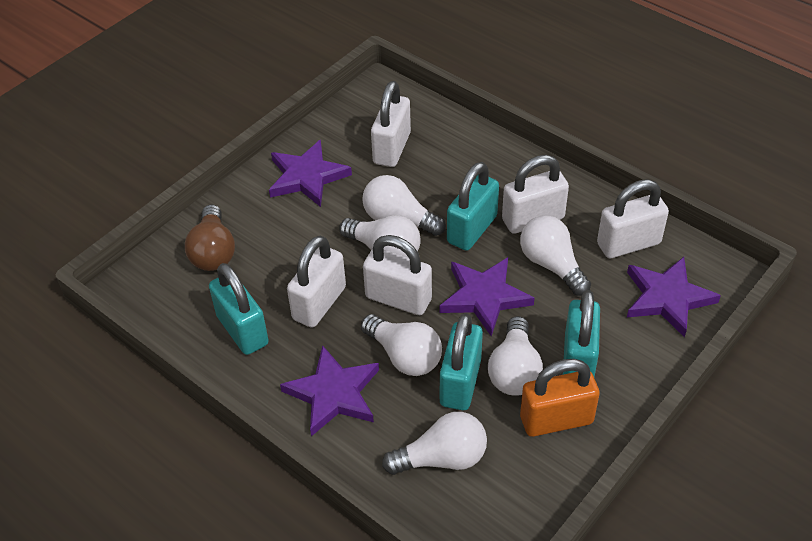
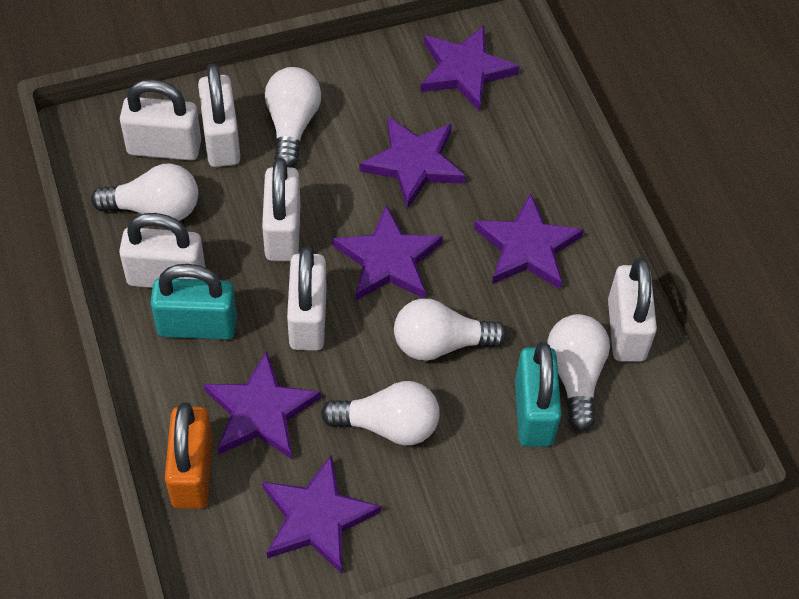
brown light bulb: 1 -> 0
purple star: 4 -> 6
turquoise padlock: 4 -> 2
white light bulb: 6 -> 5
white padlock: 5 -> 6

